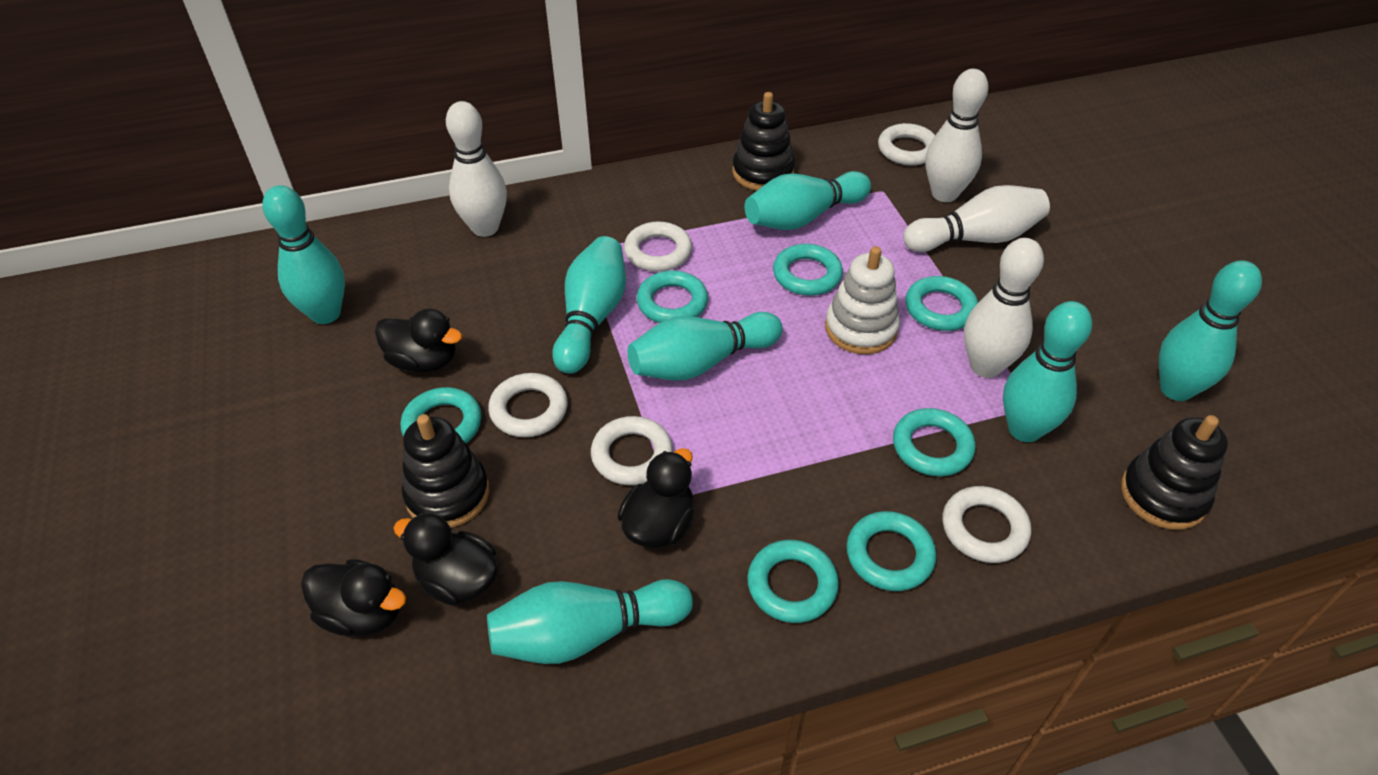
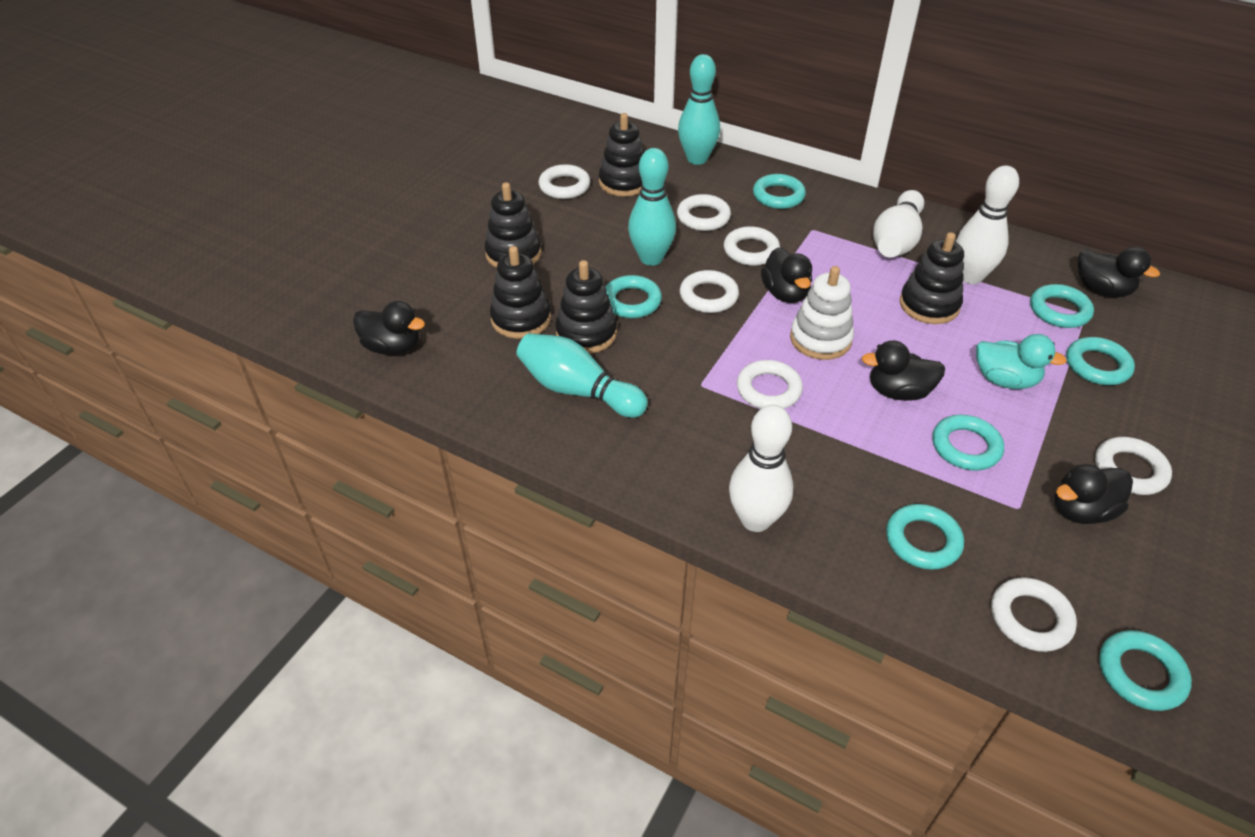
black duck: 4 -> 5
black stacking toy: 3 -> 5
turquoise bowling pin: 7 -> 3
turquoise duck: 0 -> 1
white bowling pin: 4 -> 3
white ring: 5 -> 7

